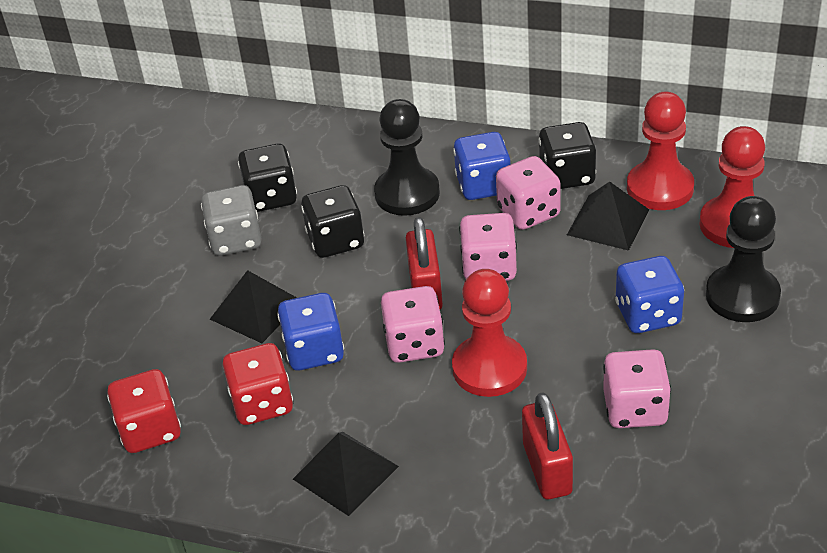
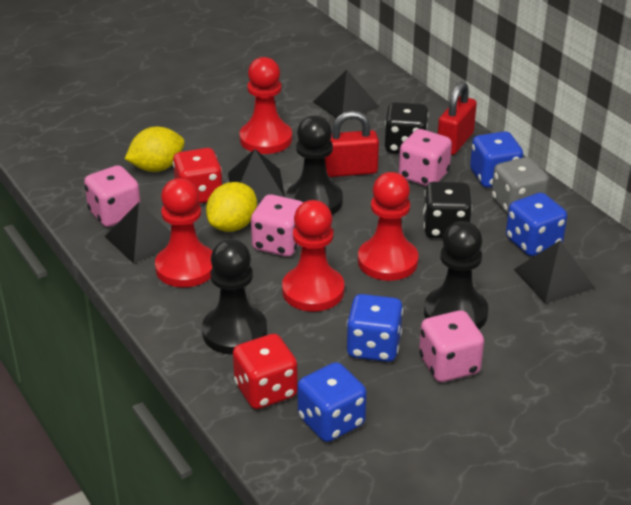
black dice: 3 -> 2
black pawn: 2 -> 3
black pyramid: 3 -> 4
blue dice: 3 -> 4
red pawn: 3 -> 4
yellow lemon: 0 -> 2

